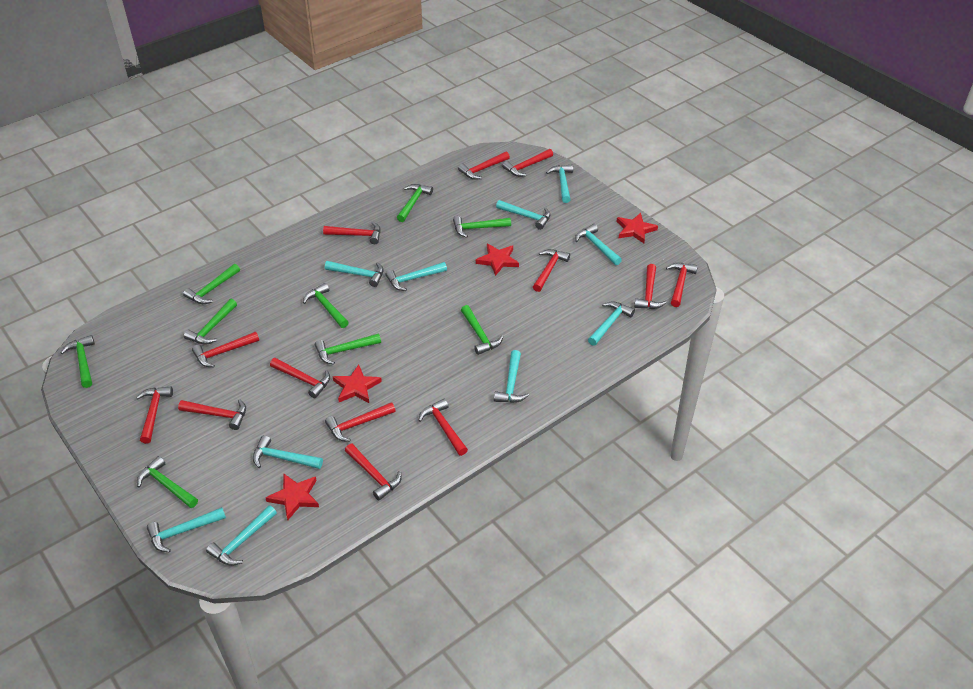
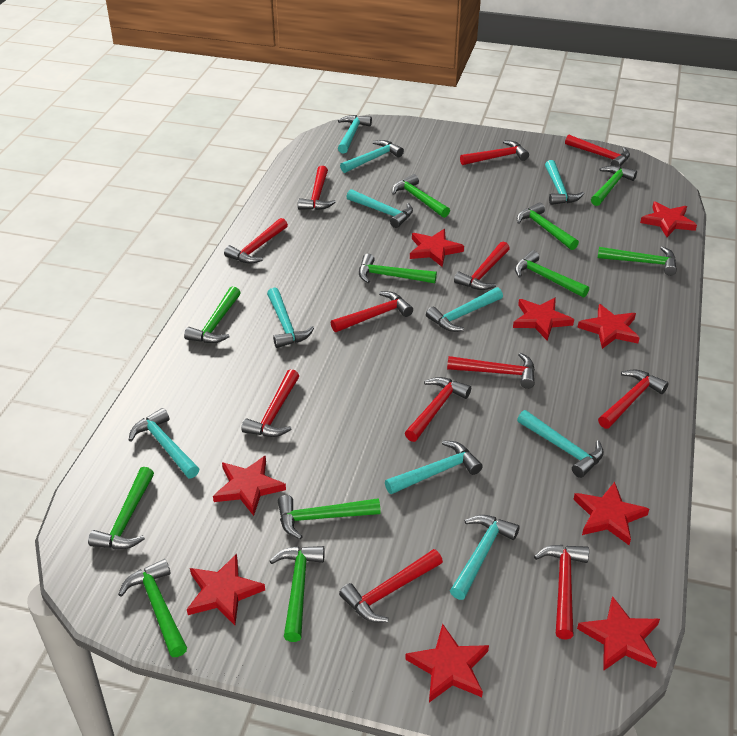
green hammer: 9 -> 11
red hammer: 13 -> 12
red star: 4 -> 9

